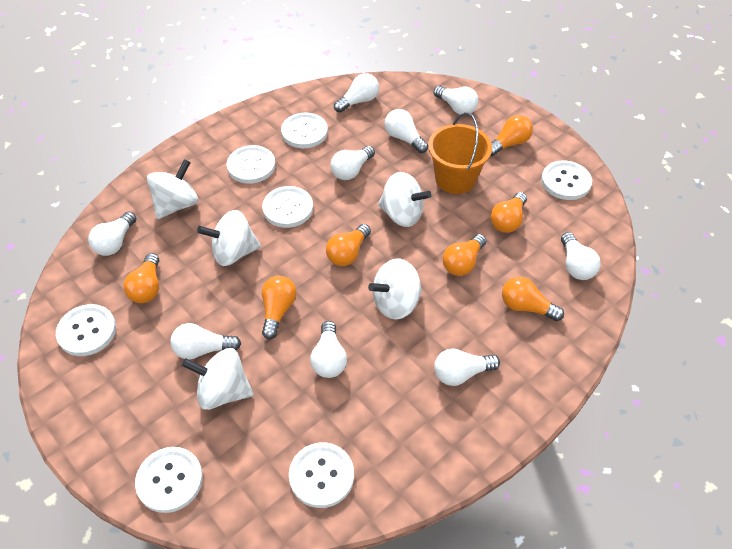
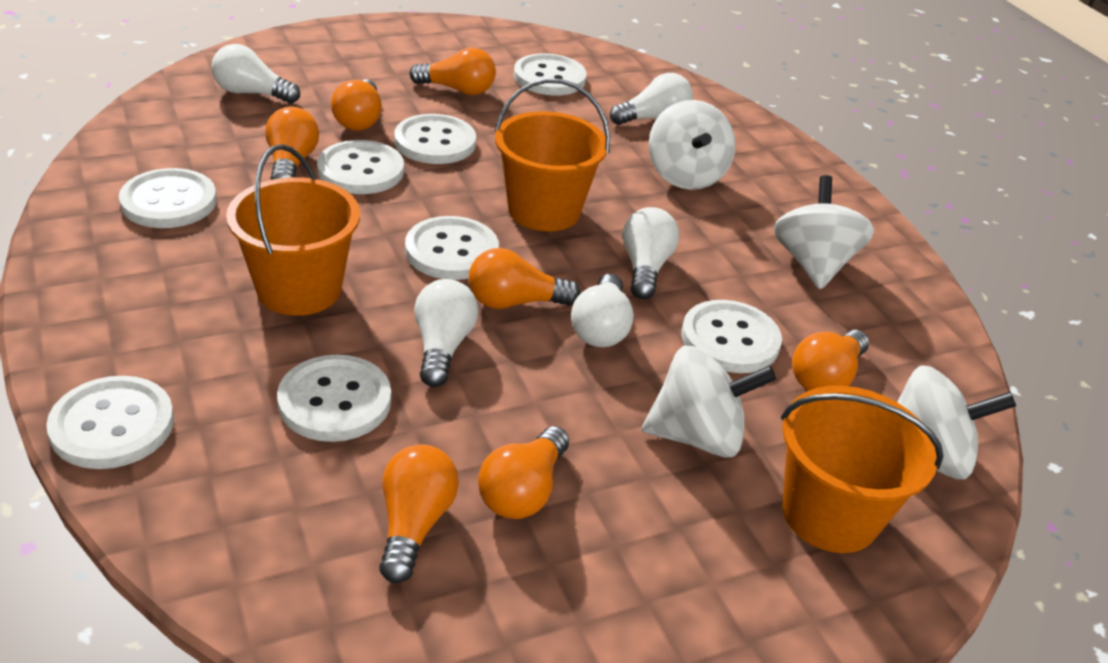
orange bucket: 1 -> 3
white button: 7 -> 8
white light bulb: 9 -> 5
white spinning top: 5 -> 4

